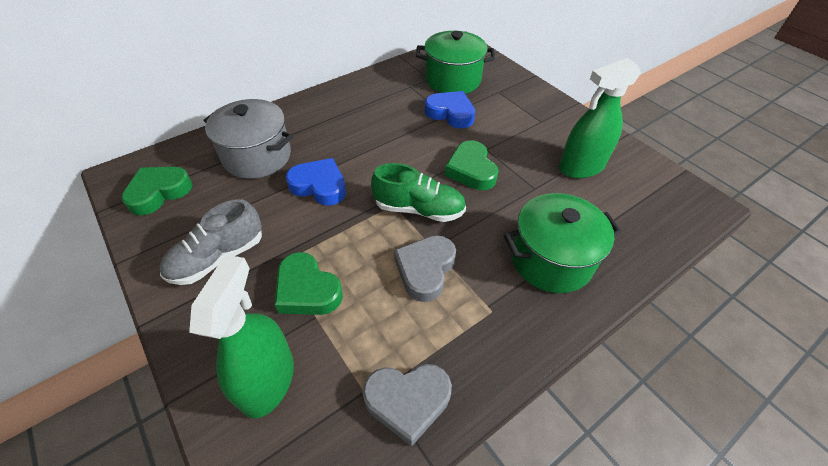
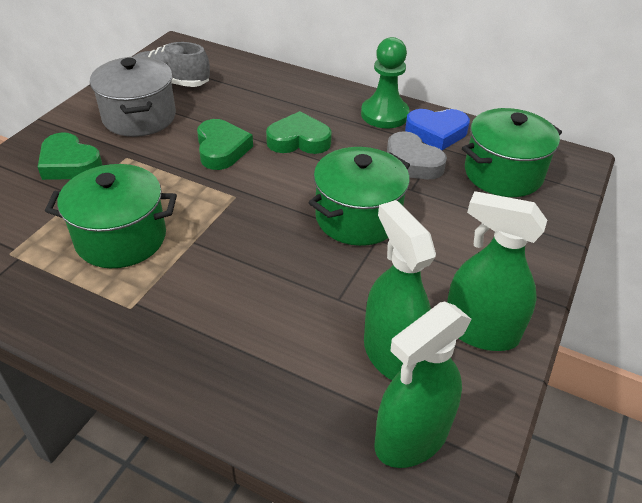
blue heart: 2 -> 1
green pawn: 0 -> 1
green pot: 2 -> 3
green shoe: 1 -> 0
green spray bottle: 2 -> 3
grey heart: 2 -> 1

